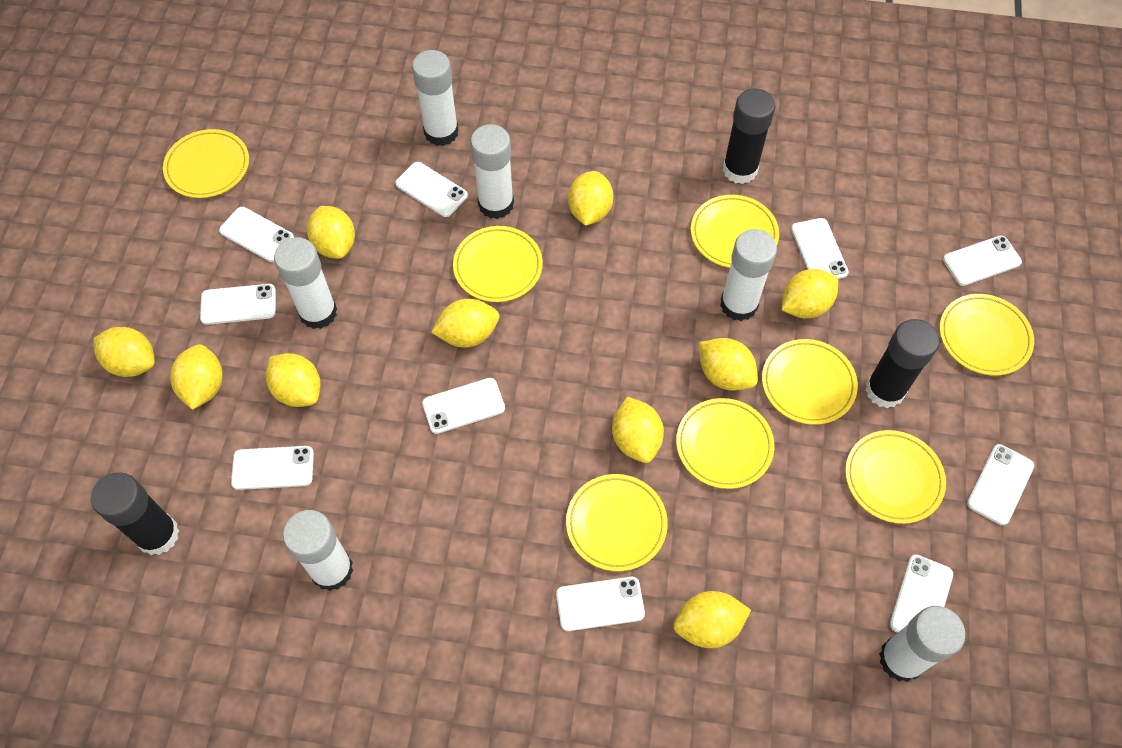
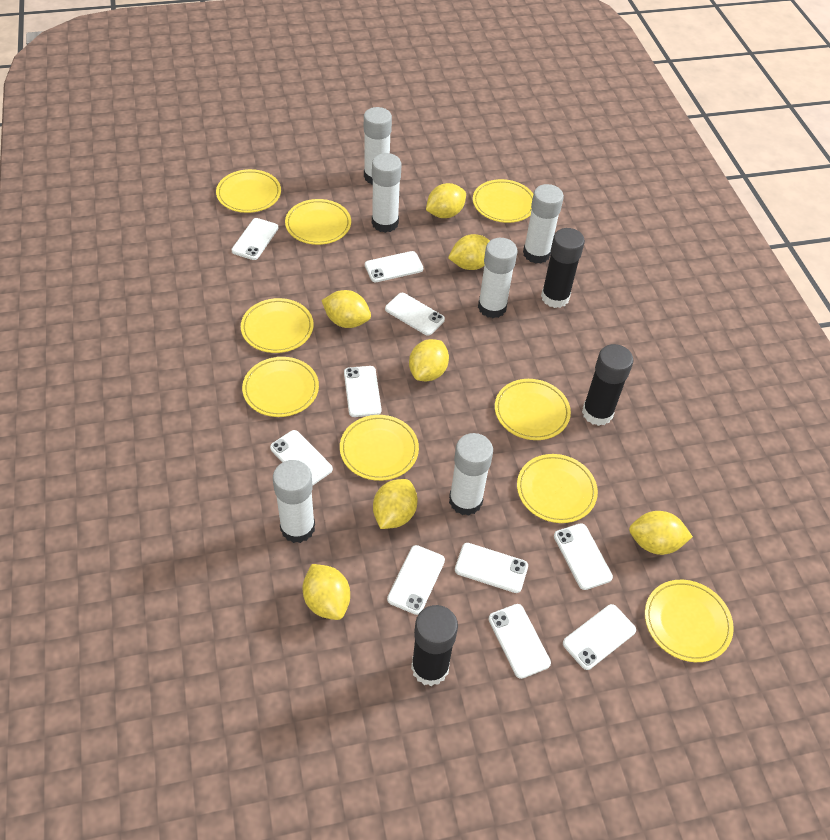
yellow lemon: 10 -> 7
yellow plate: 8 -> 9

